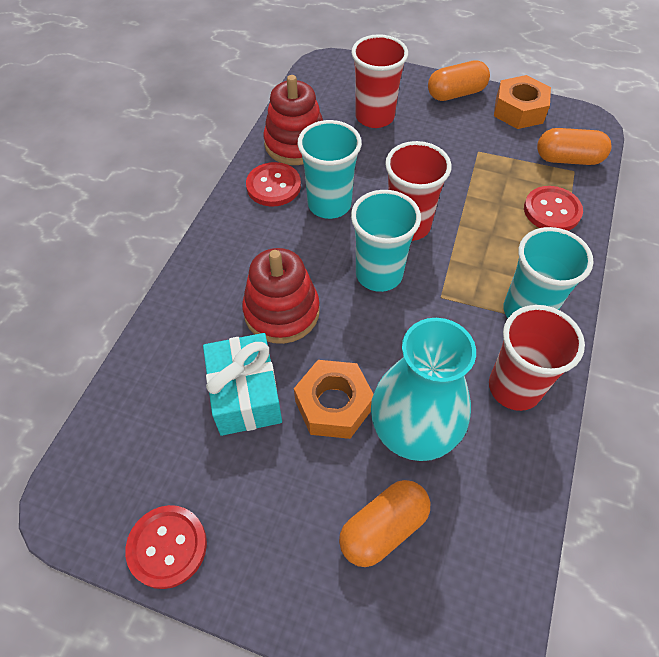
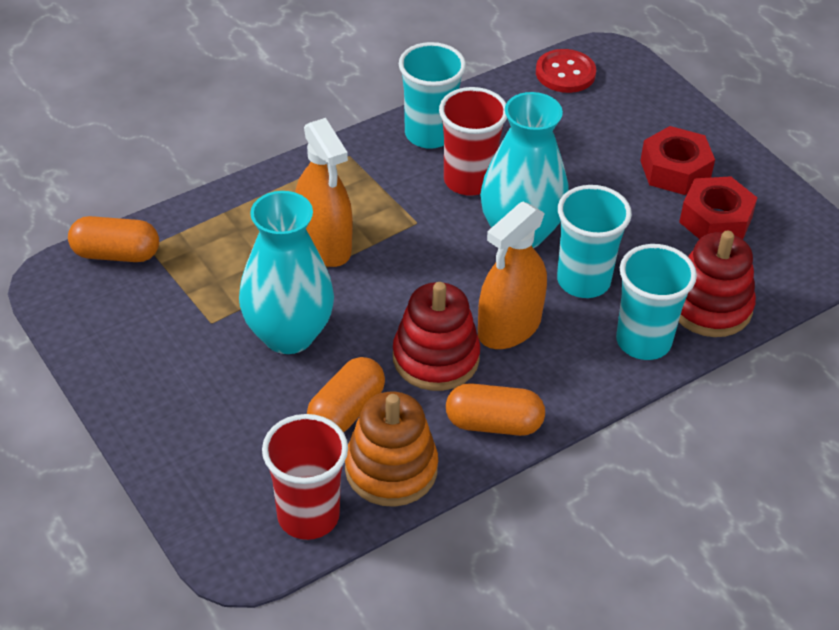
orange nut: 2 -> 0
orange spray bottle: 0 -> 2
orange stacking toy: 0 -> 1
red button: 3 -> 1
red cup: 3 -> 2
red nut: 0 -> 2
turquoise gift: 1 -> 0
turquoise vase: 1 -> 2

